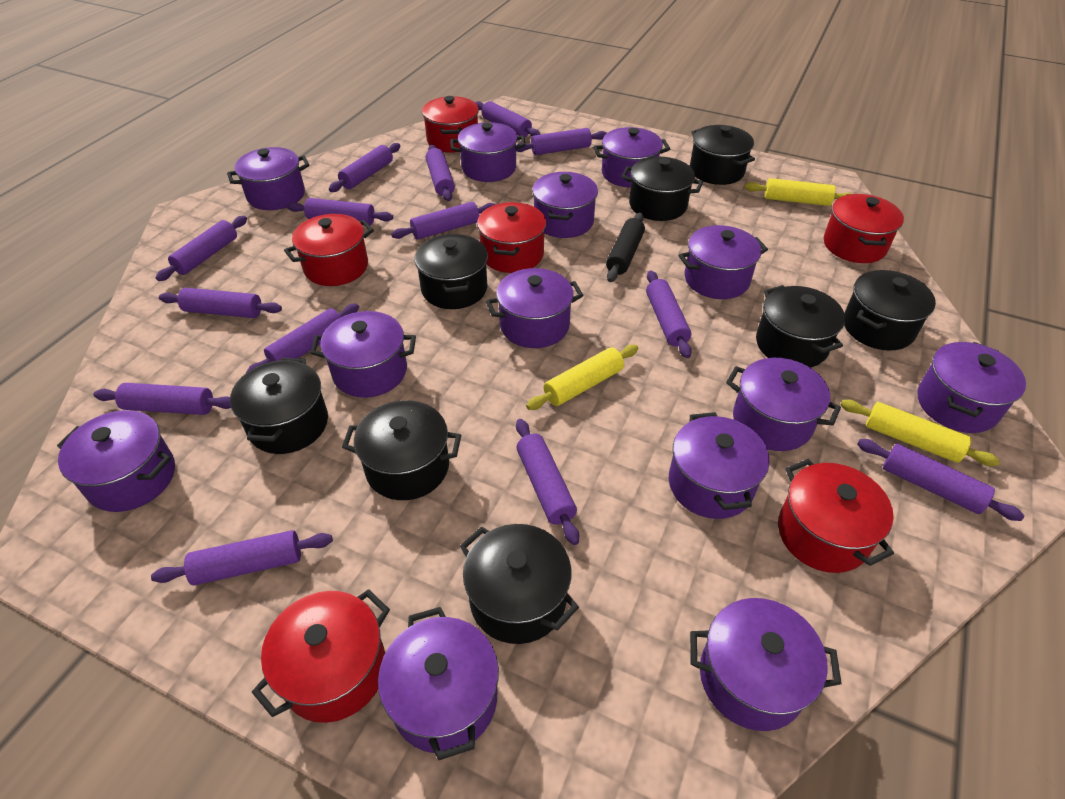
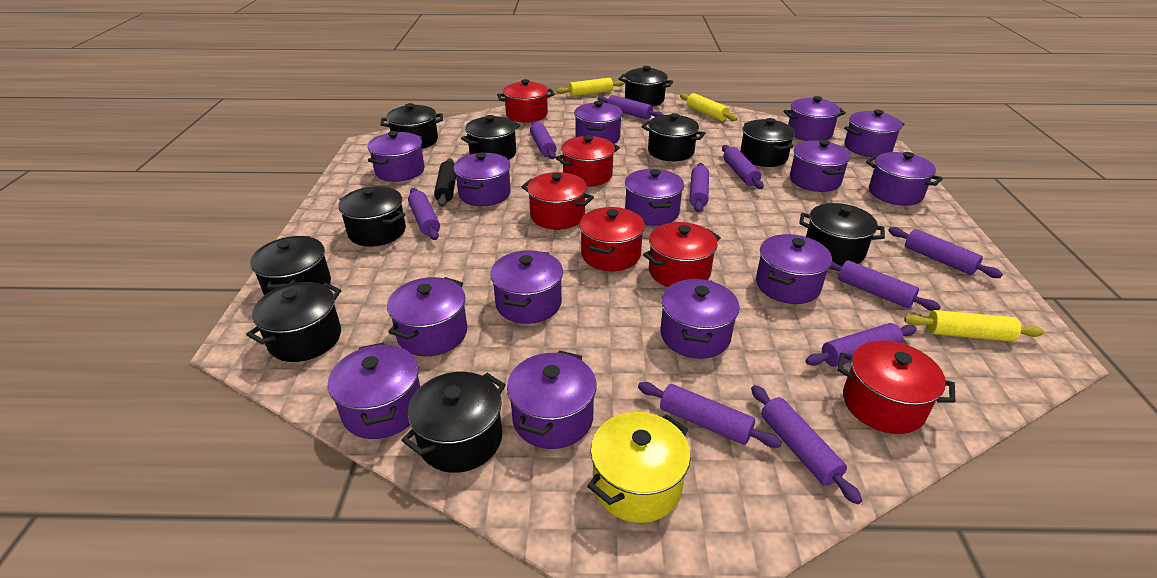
black pot: 8 -> 10
purple pot: 13 -> 14
purple rolling pin: 14 -> 10
yellow pot: 0 -> 1

